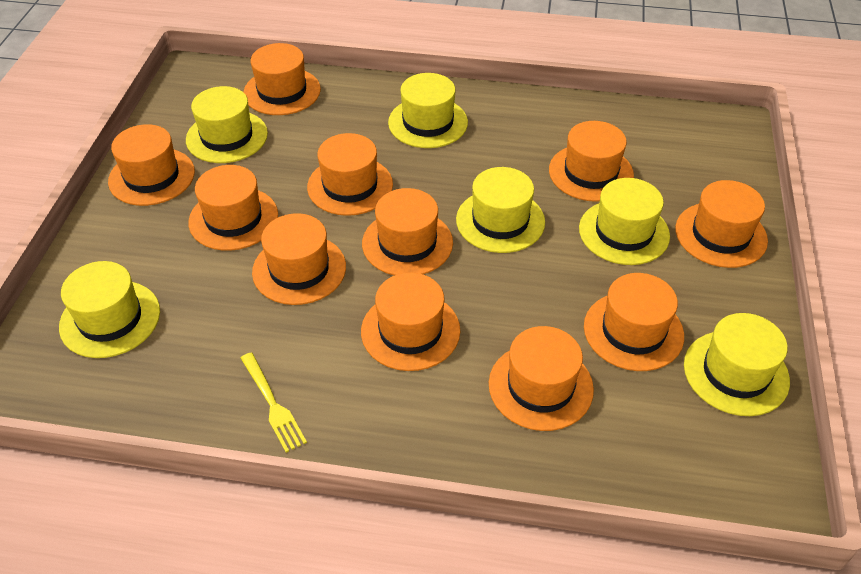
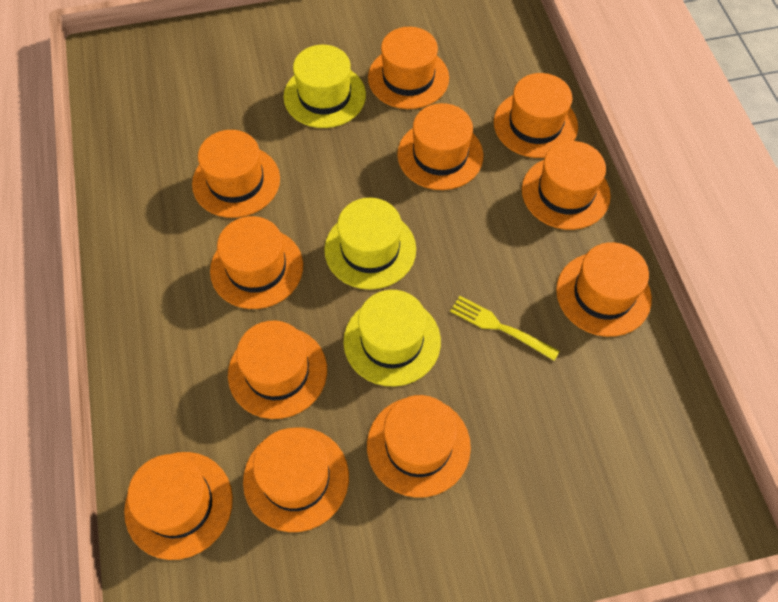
yellow hat: 6 -> 3

